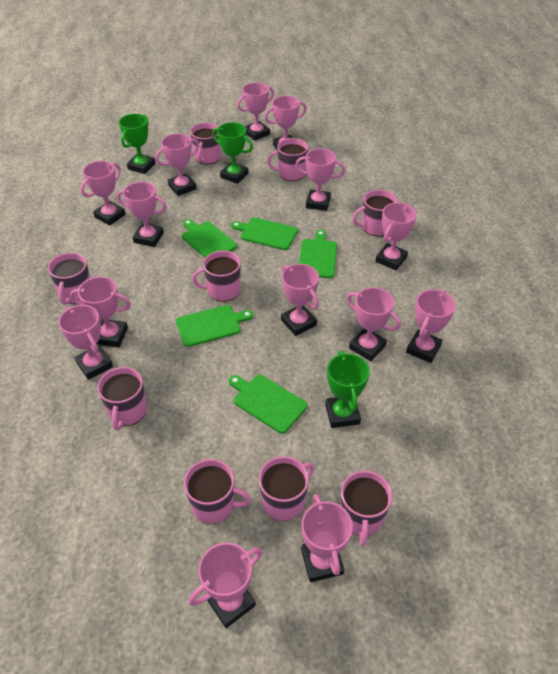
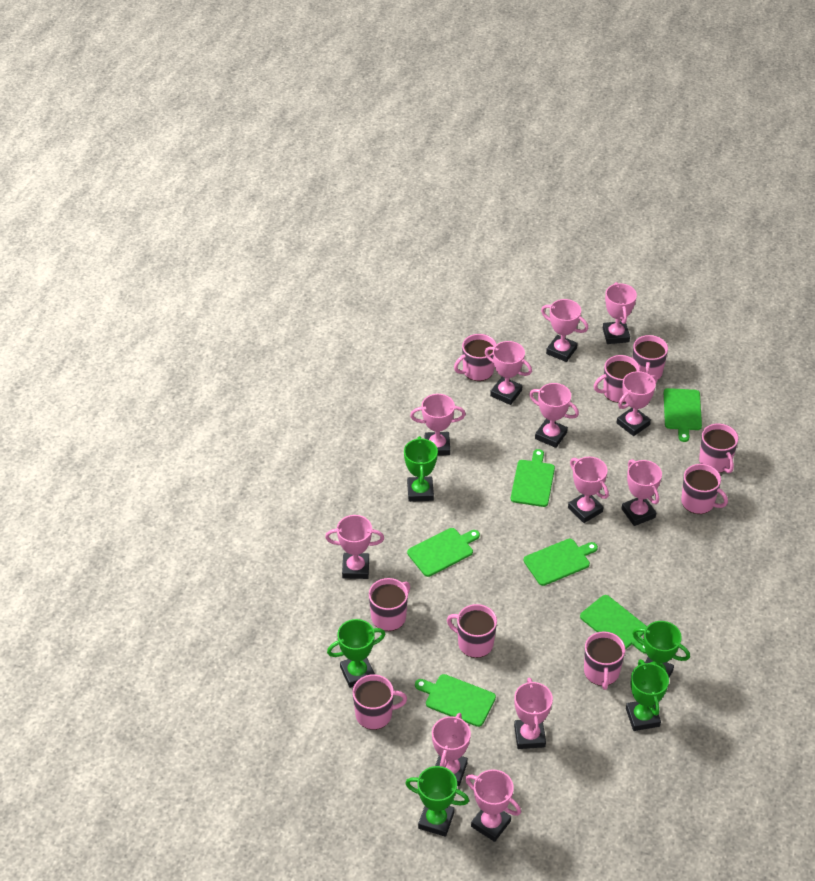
green cutting board: 5 -> 6
green trophy: 3 -> 5
pink trophy: 14 -> 12

